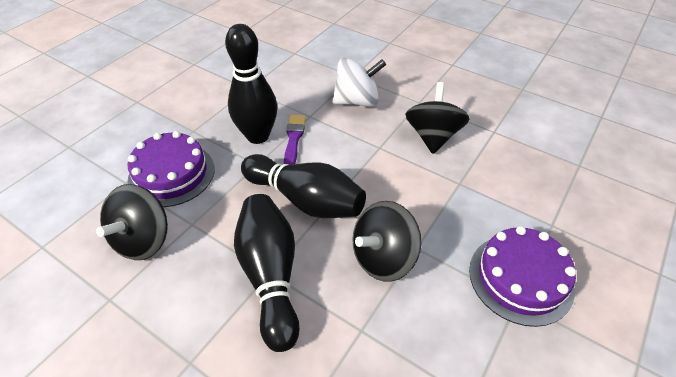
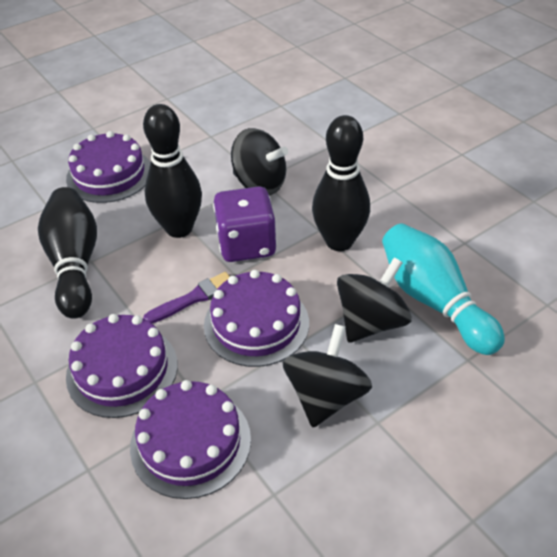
purple cake: 2 -> 4
purple dice: 0 -> 1
turquoise bowling pin: 0 -> 1
white spinning top: 1 -> 0

